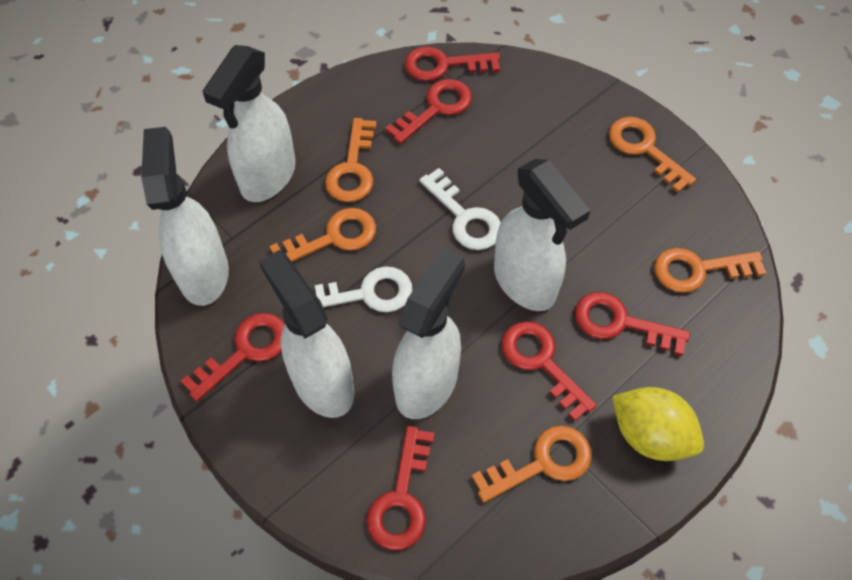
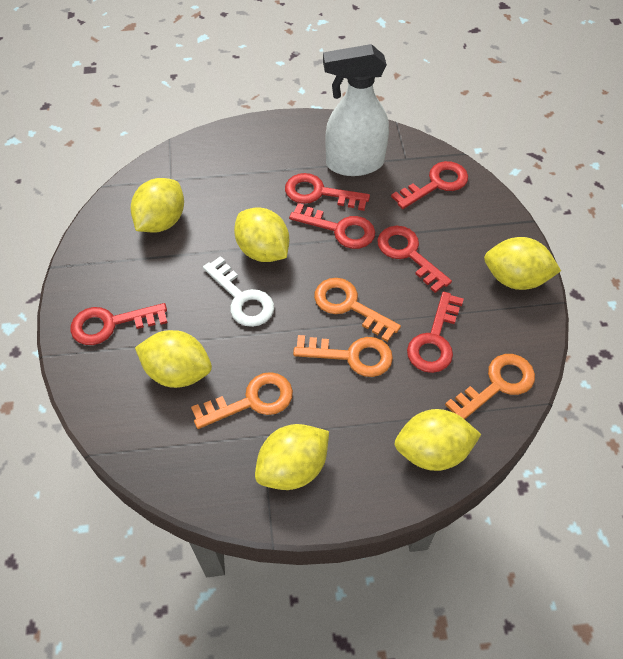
orange key: 5 -> 4
white key: 2 -> 1
white spray bottle: 5 -> 1
yellow lemon: 1 -> 6

